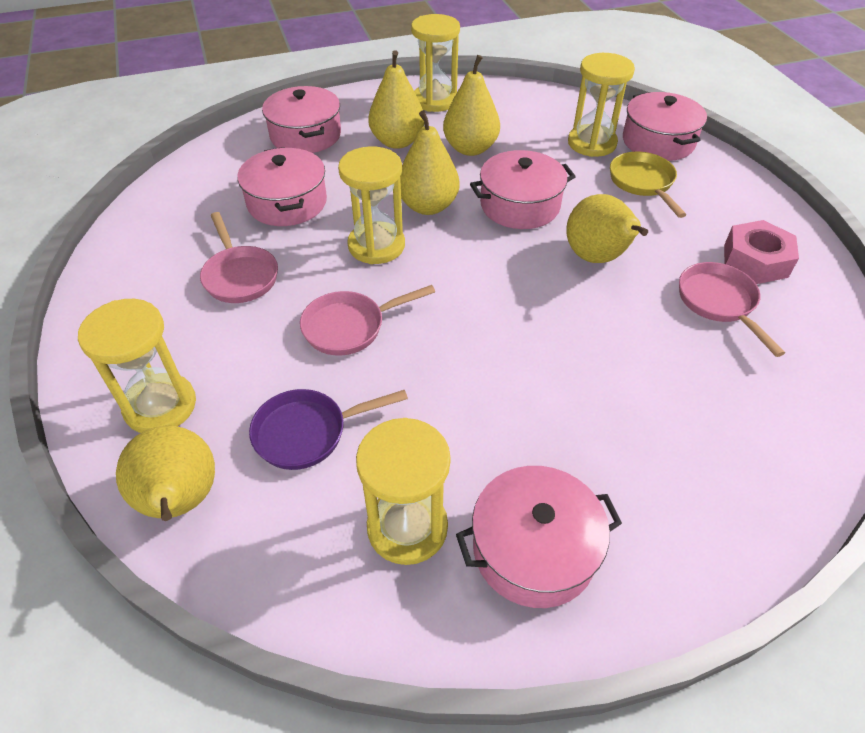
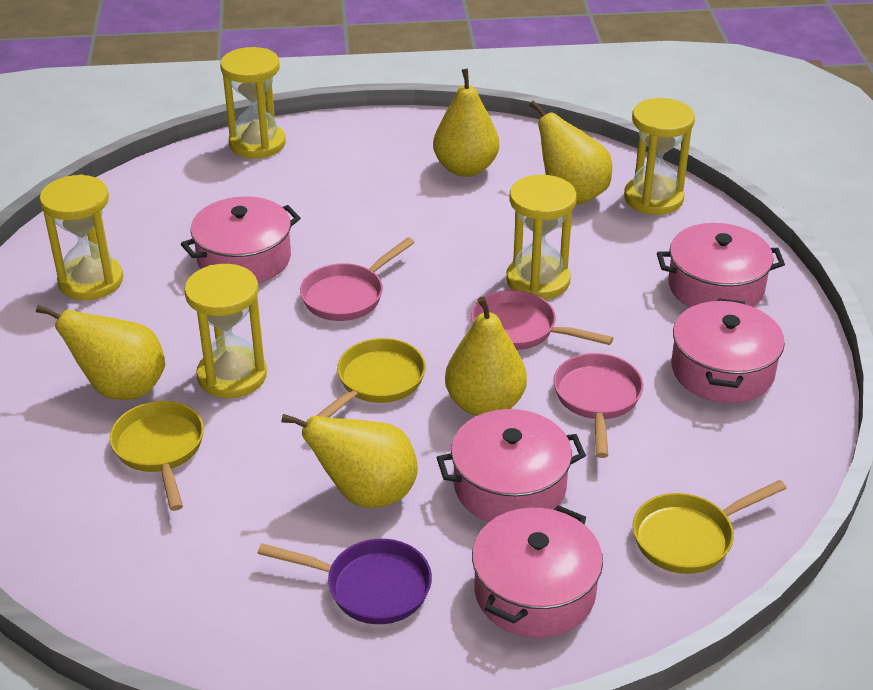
pink nut: 1 -> 0
yellow pan: 1 -> 3

